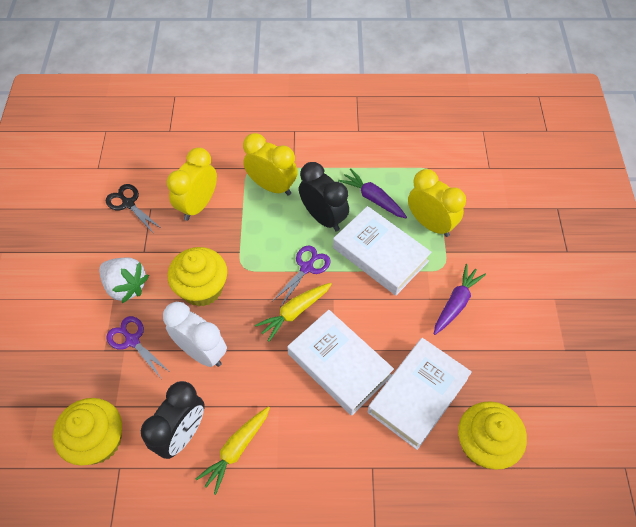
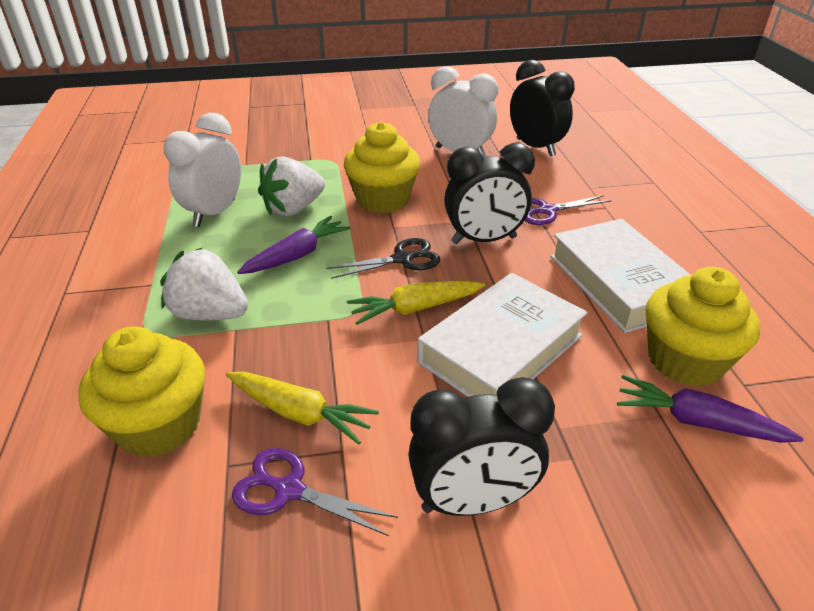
black clock: 2 -> 3
white book: 3 -> 2
white clock: 1 -> 2
white strawberry: 1 -> 2
yellow clock: 3 -> 0

